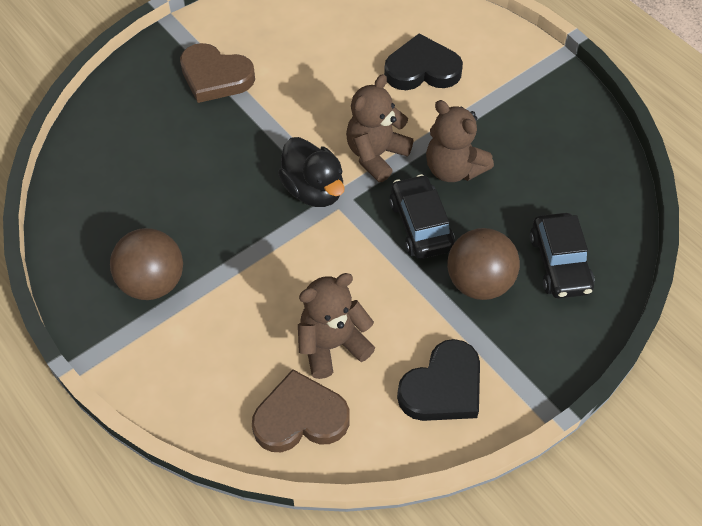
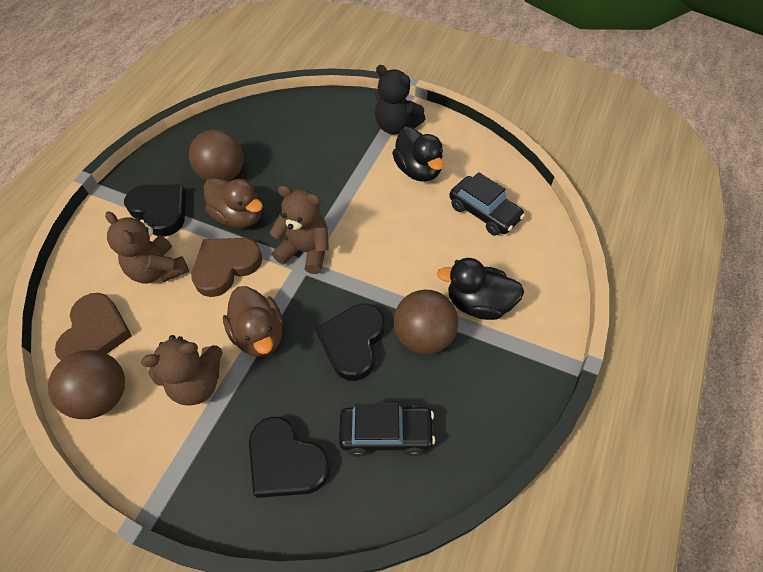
black duck: 1 -> 2
black heart: 2 -> 3
black teddy bear: 0 -> 1
brown ball: 2 -> 3
brown duck: 0 -> 2

